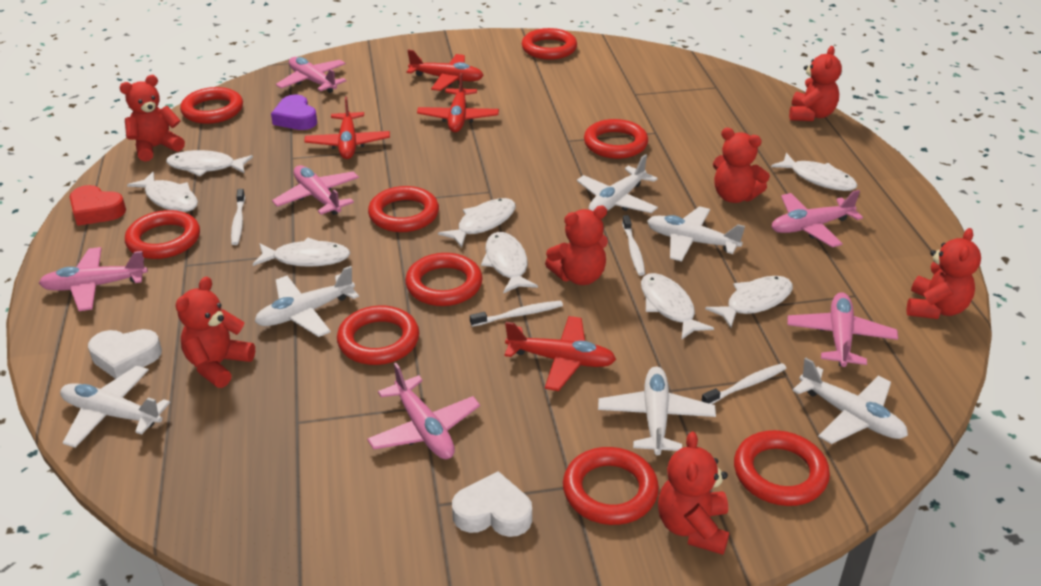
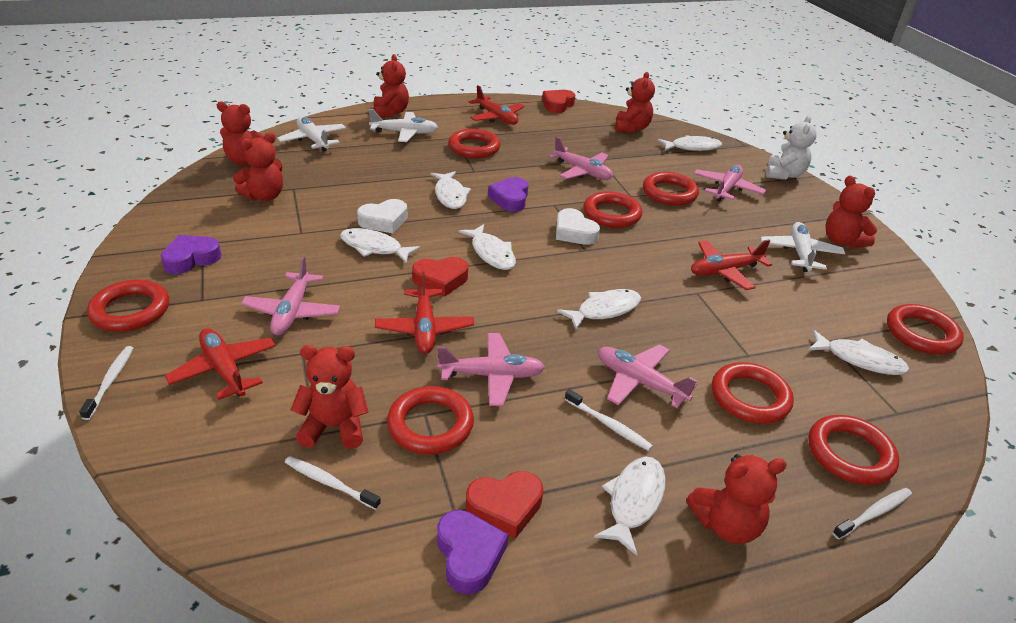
pink plane: 6 -> 5
purple heart: 1 -> 3
red heart: 1 -> 3
red ring: 9 -> 8
white fish: 8 -> 7
white plane: 6 -> 3
white teddy bear: 0 -> 1

